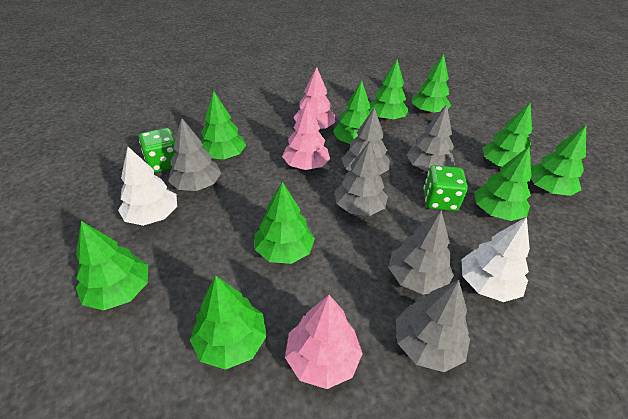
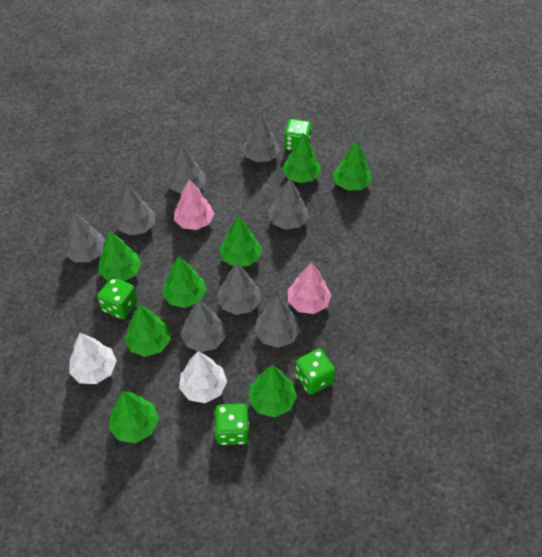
green dice: 2 -> 4
green tree: 10 -> 8
grey tree: 6 -> 8
pink tree: 3 -> 2

